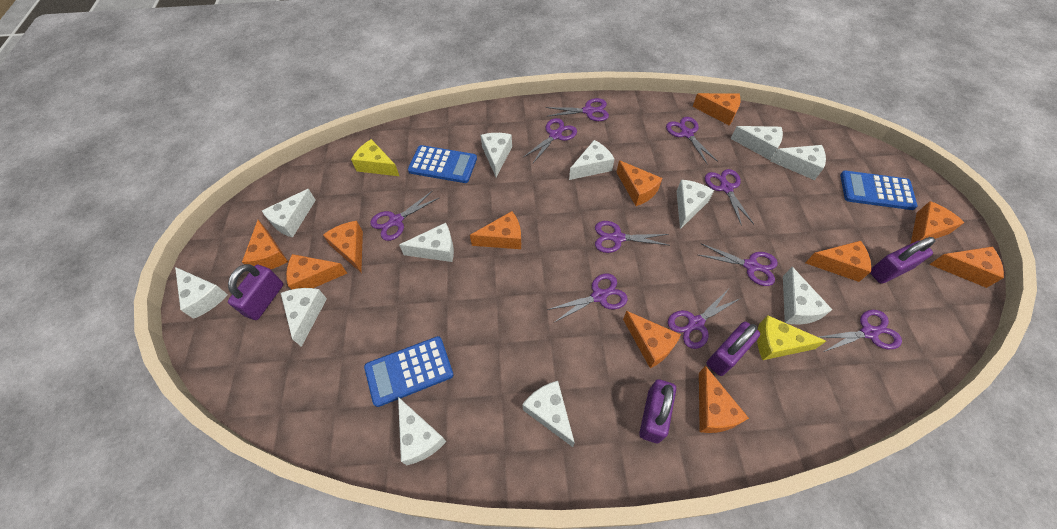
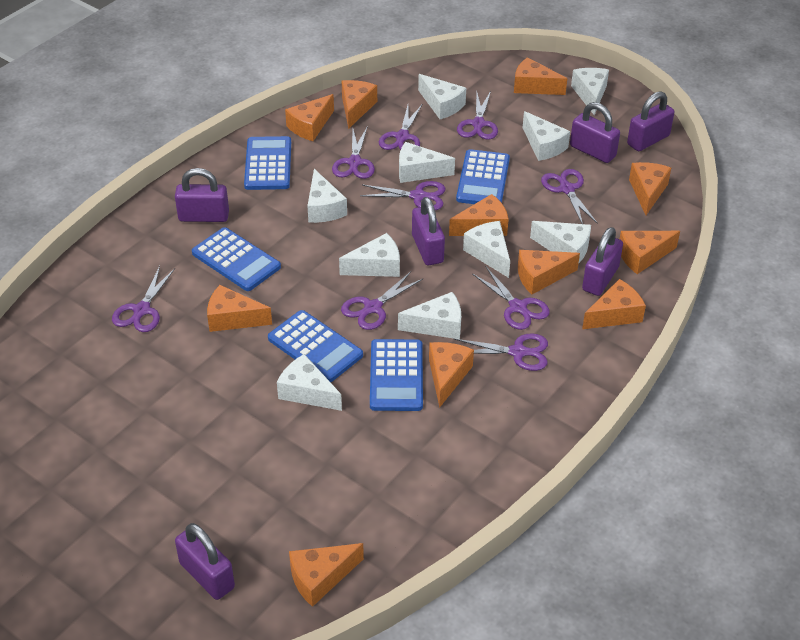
blue calculator: 3 -> 5
purple padlock: 4 -> 6
purple scissors: 10 -> 9
white cheese: 12 -> 10
yellow cheese: 2 -> 0

